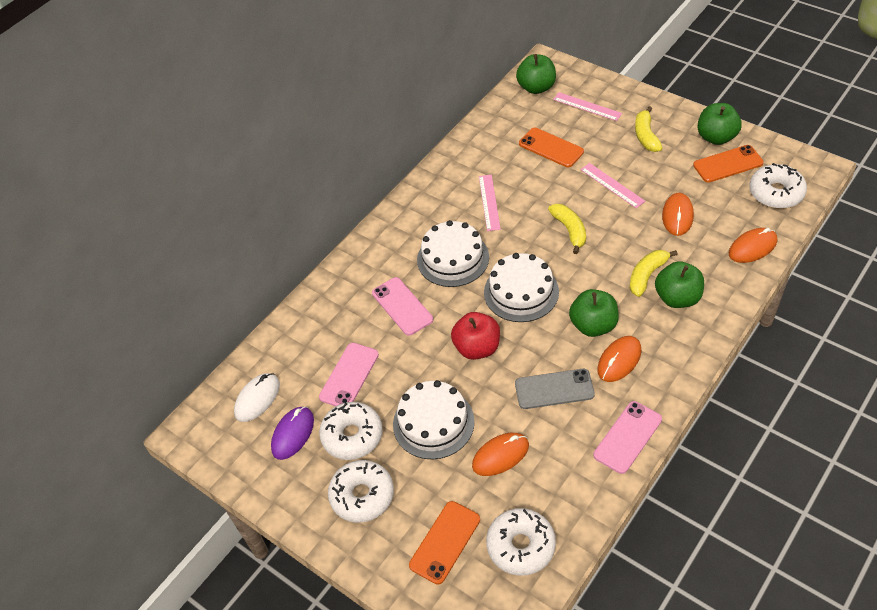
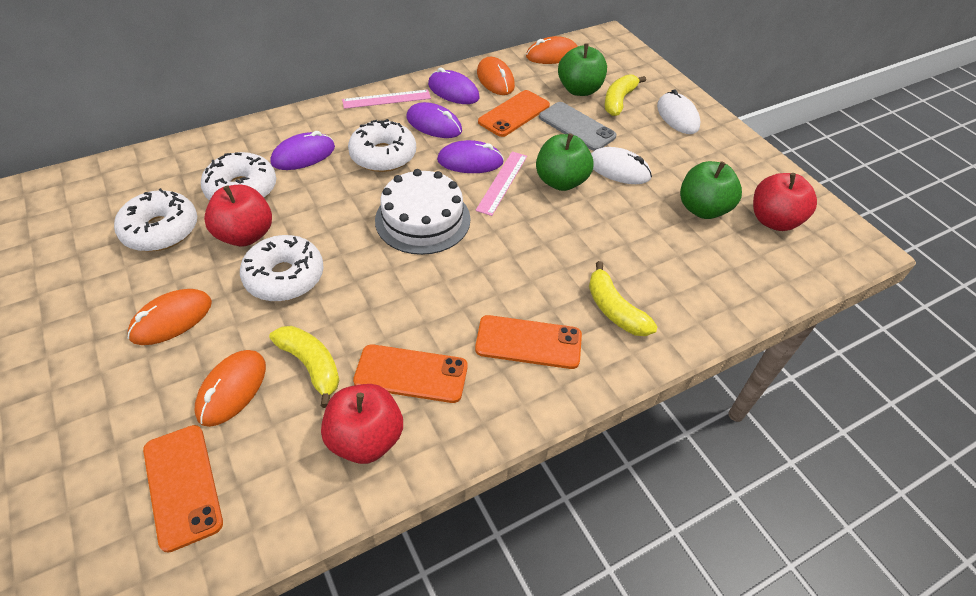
green apple: 4 -> 3
orange phone: 3 -> 4
pink phone: 3 -> 0
pink ruler: 3 -> 2
purple mouse: 1 -> 4
red apple: 1 -> 3
white cake: 3 -> 1
white mouse: 1 -> 2

